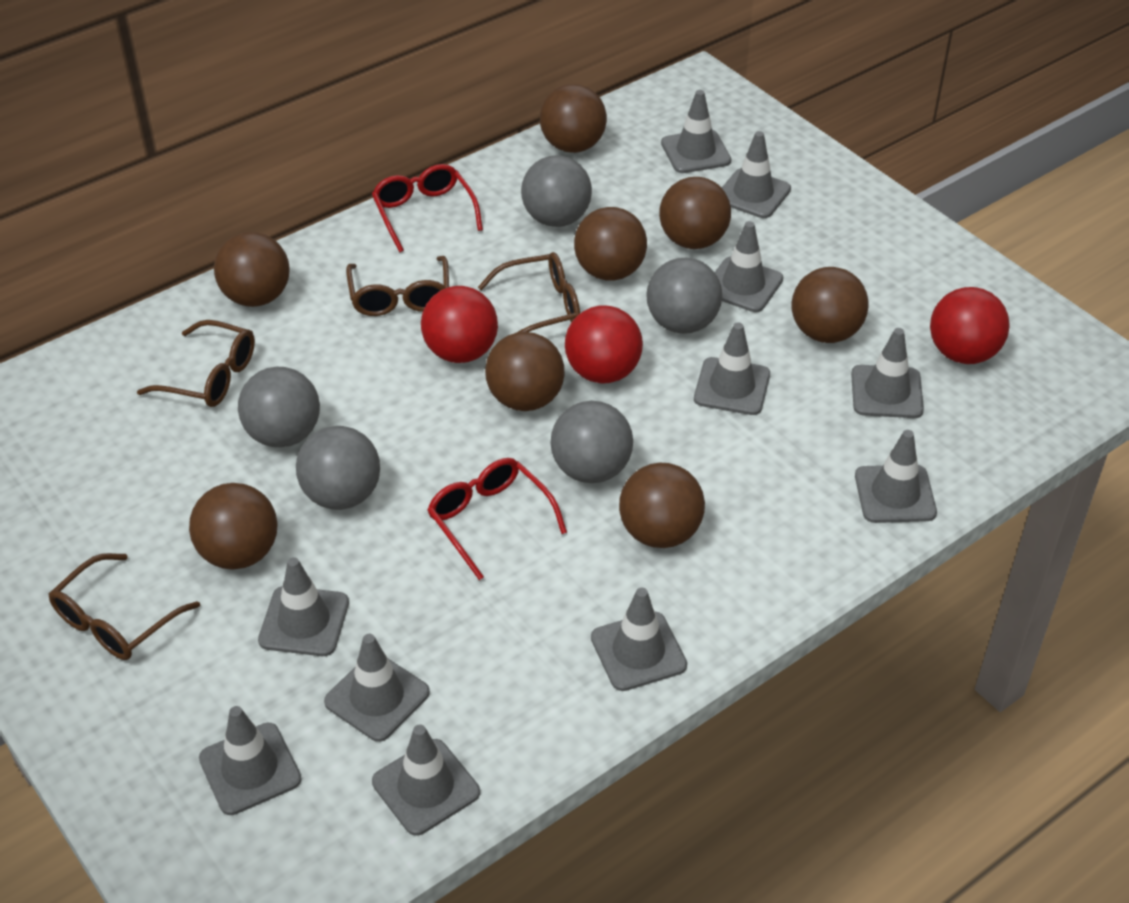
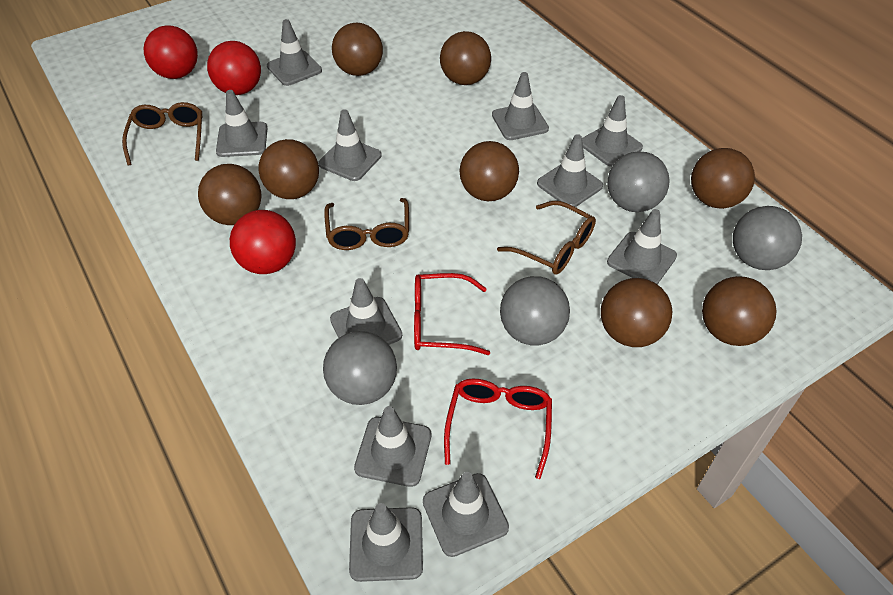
brown glasses: 4 -> 3
grey ball: 5 -> 4

